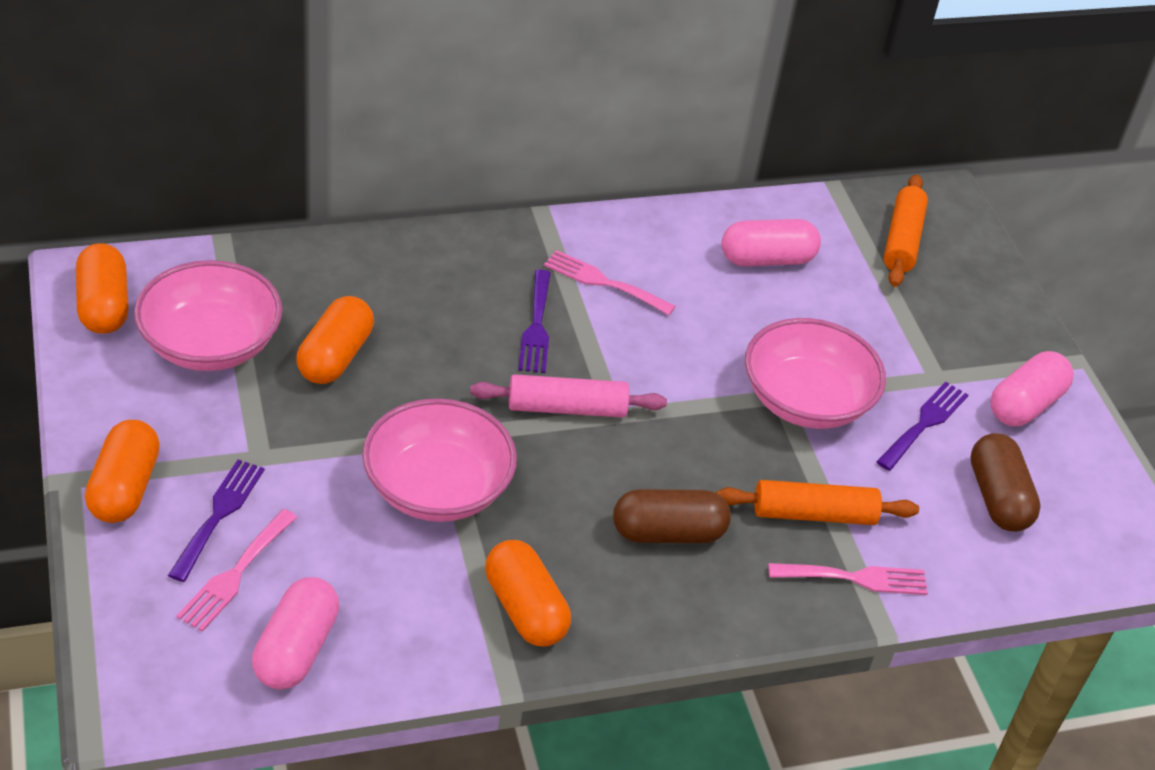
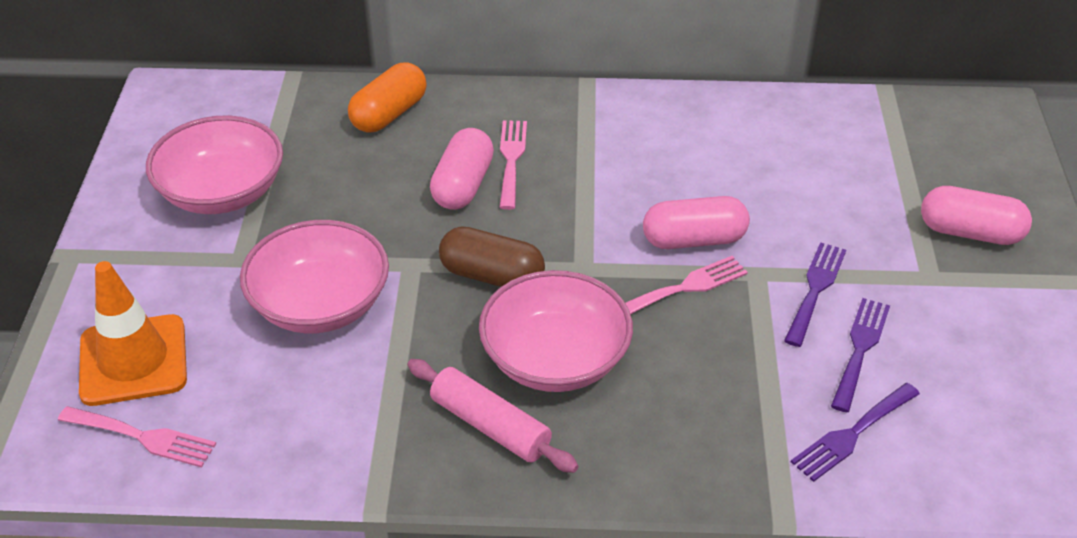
brown capsule: 2 -> 1
orange capsule: 4 -> 1
orange rolling pin: 2 -> 0
orange traffic cone: 0 -> 1

